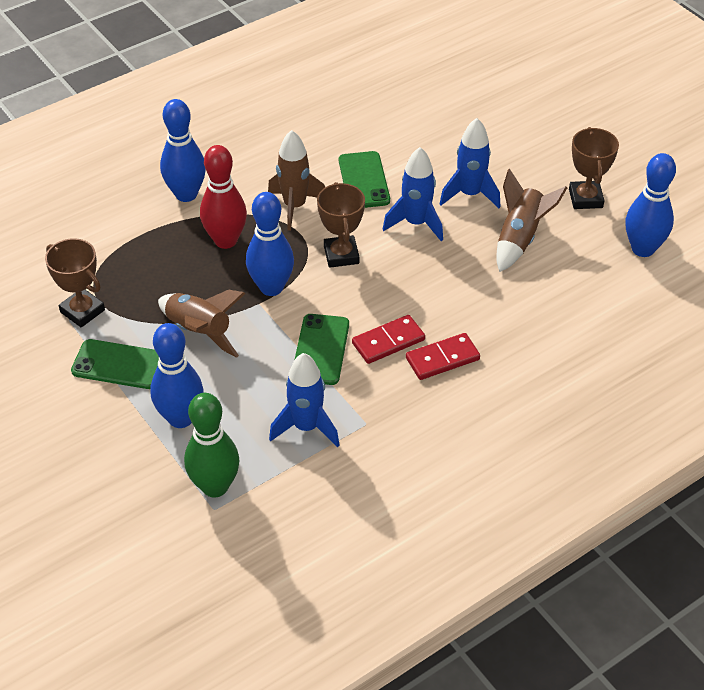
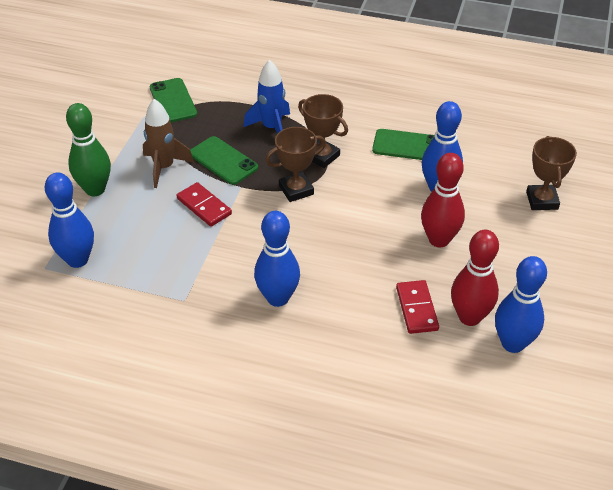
blue rocket: 3 -> 1
brown rocket: 3 -> 1
red bowling pin: 1 -> 2

